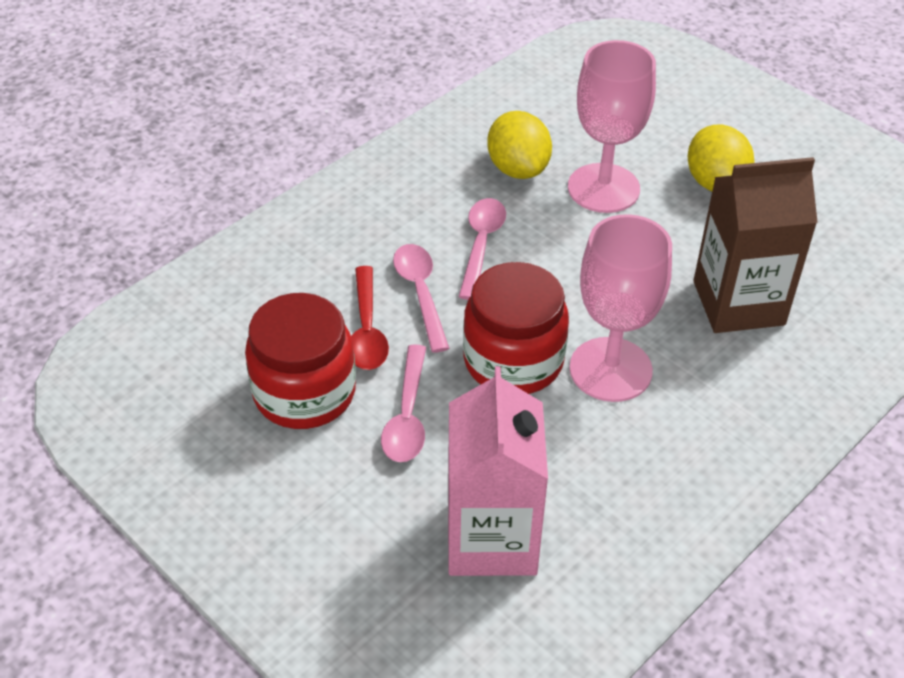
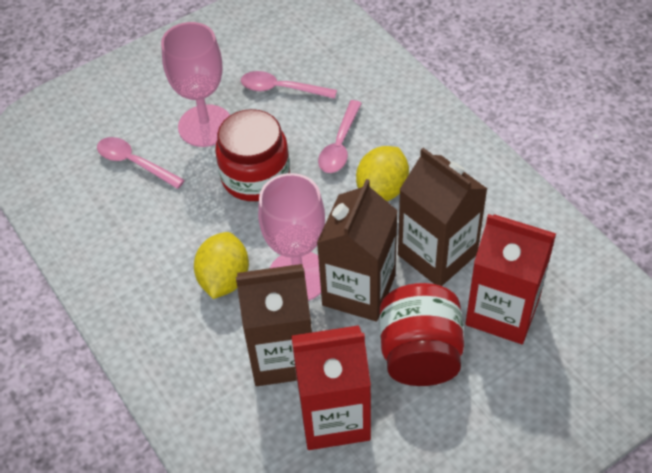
brown carton: 1 -> 3
pink carton: 1 -> 0
red carton: 0 -> 2
red spoon: 1 -> 0

